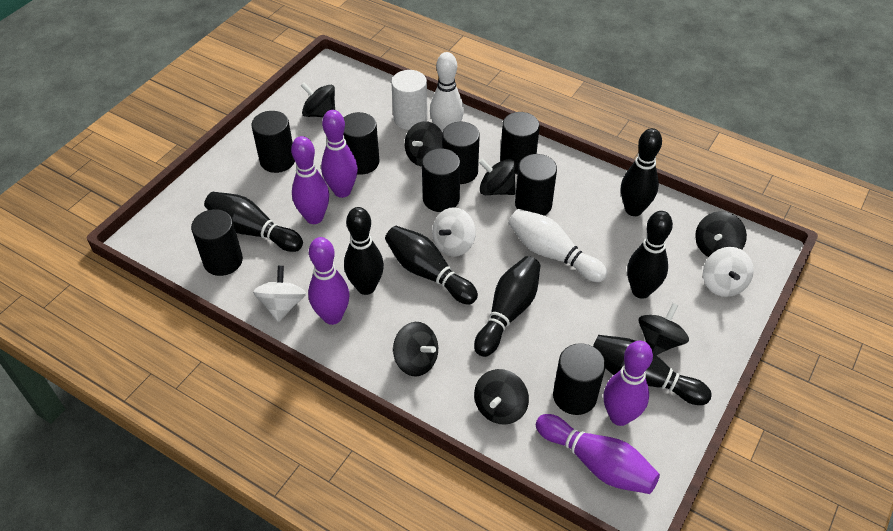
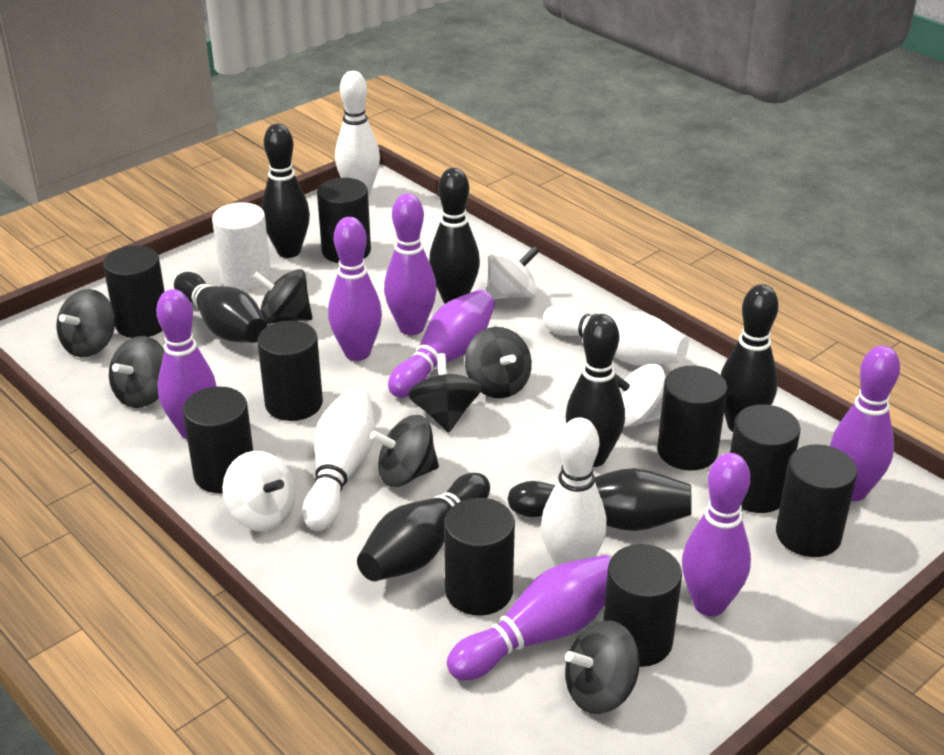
black cylinder: 8 -> 9
purple bowling pin: 5 -> 7
white bowling pin: 2 -> 4

